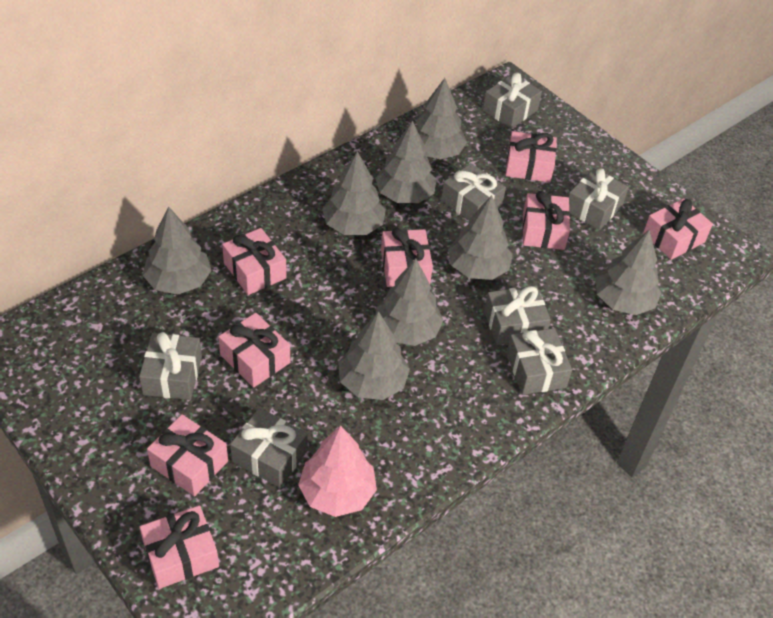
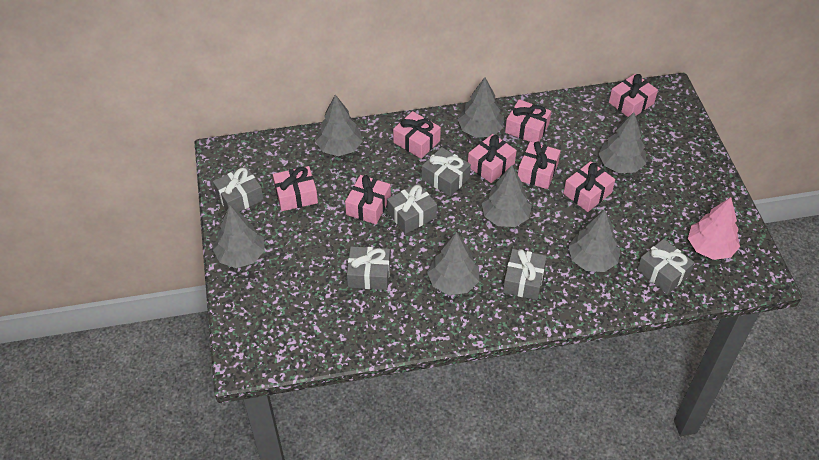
grey gift: 7 -> 6
grey tree: 8 -> 7

